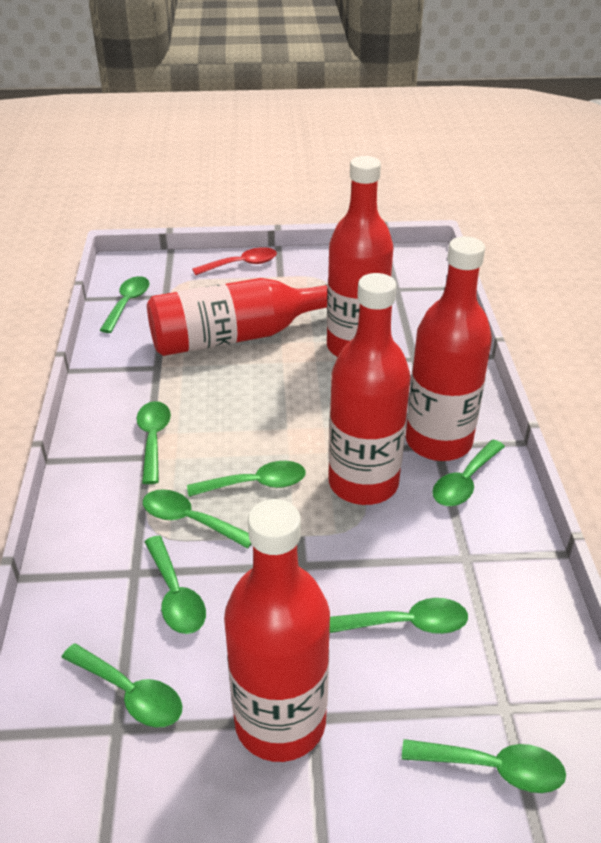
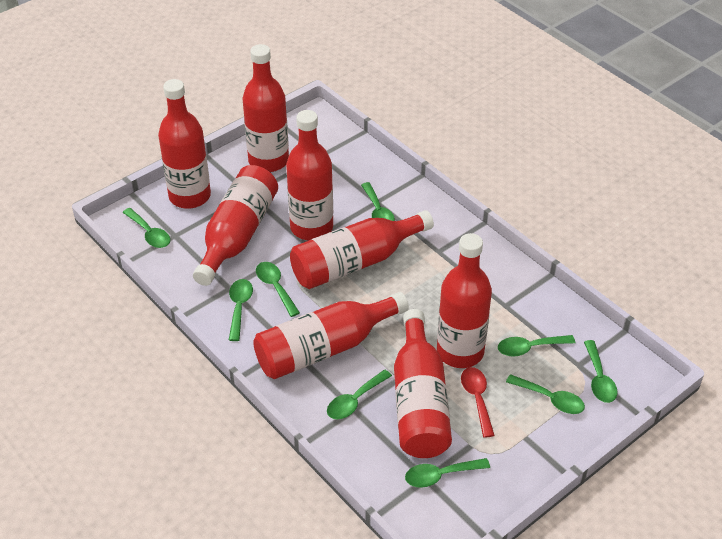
red bottle: 5 -> 8

